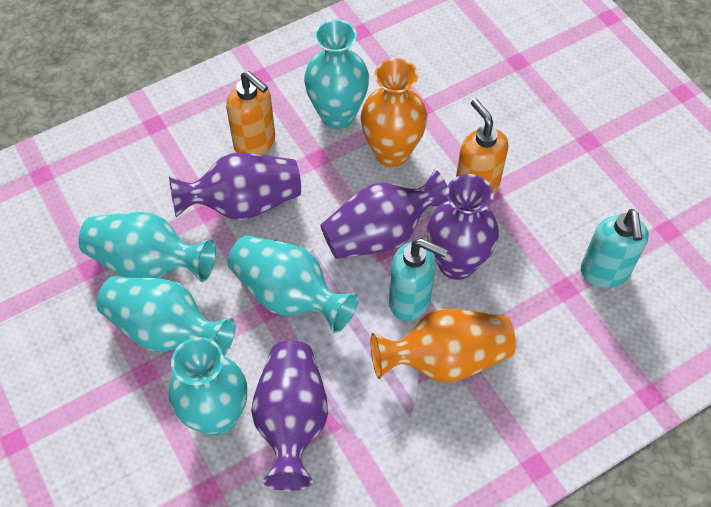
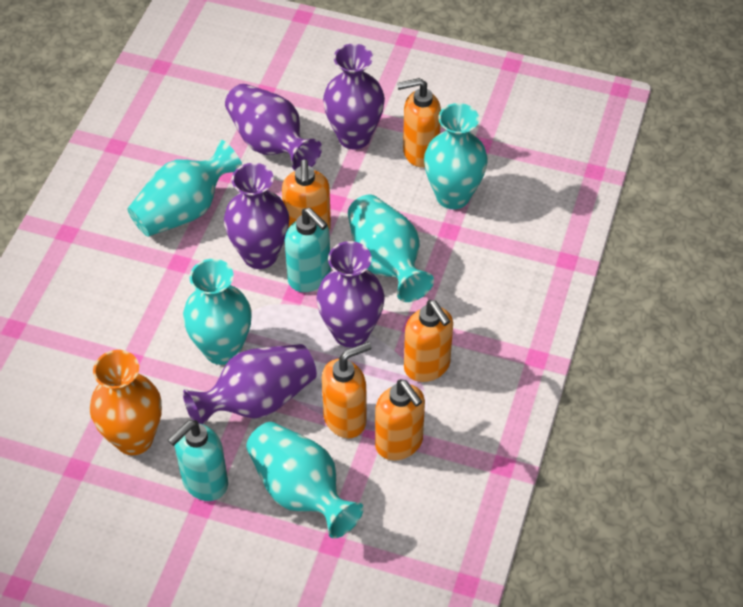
orange soap dispenser: 2 -> 5
orange vase: 2 -> 1
purple vase: 4 -> 5

